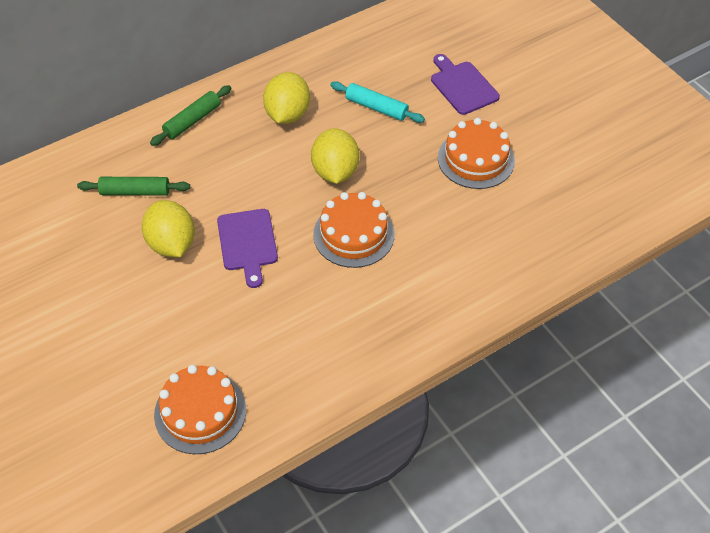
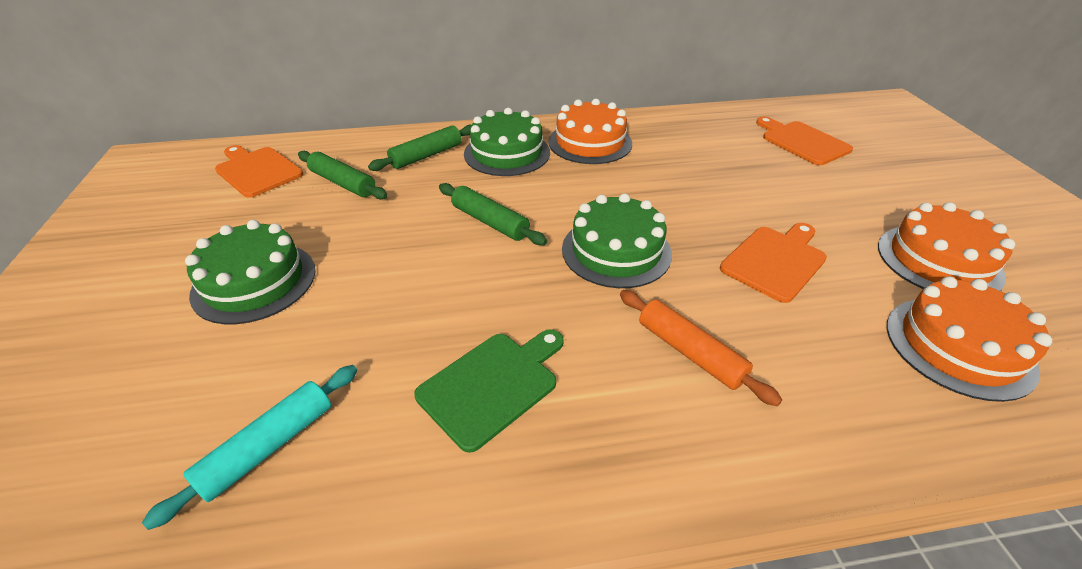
green cake: 0 -> 3
green cutting board: 0 -> 1
green rolling pin: 2 -> 3
orange cutting board: 0 -> 3
orange rolling pin: 0 -> 1
purple cutting board: 2 -> 0
yellow lemon: 3 -> 0

